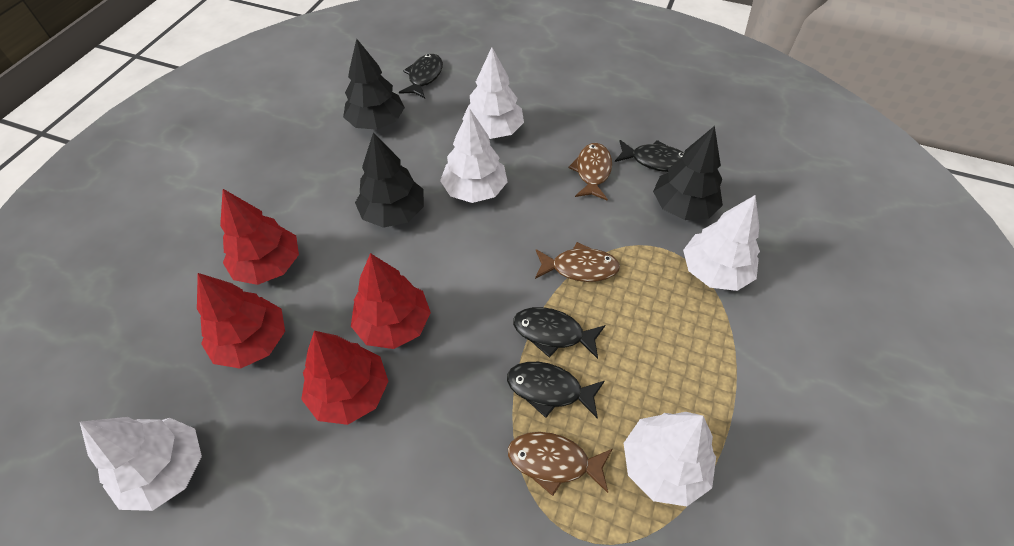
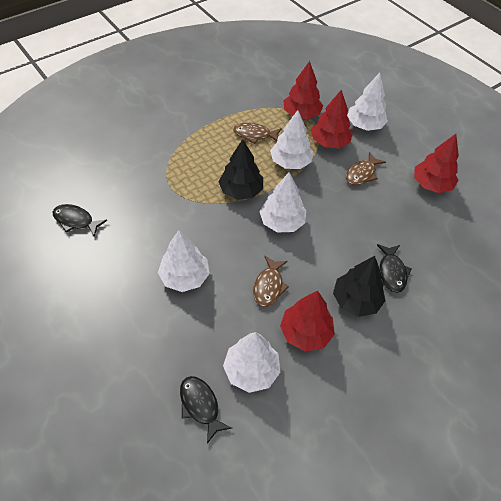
black fish: 4 -> 3
black tree: 3 -> 2

